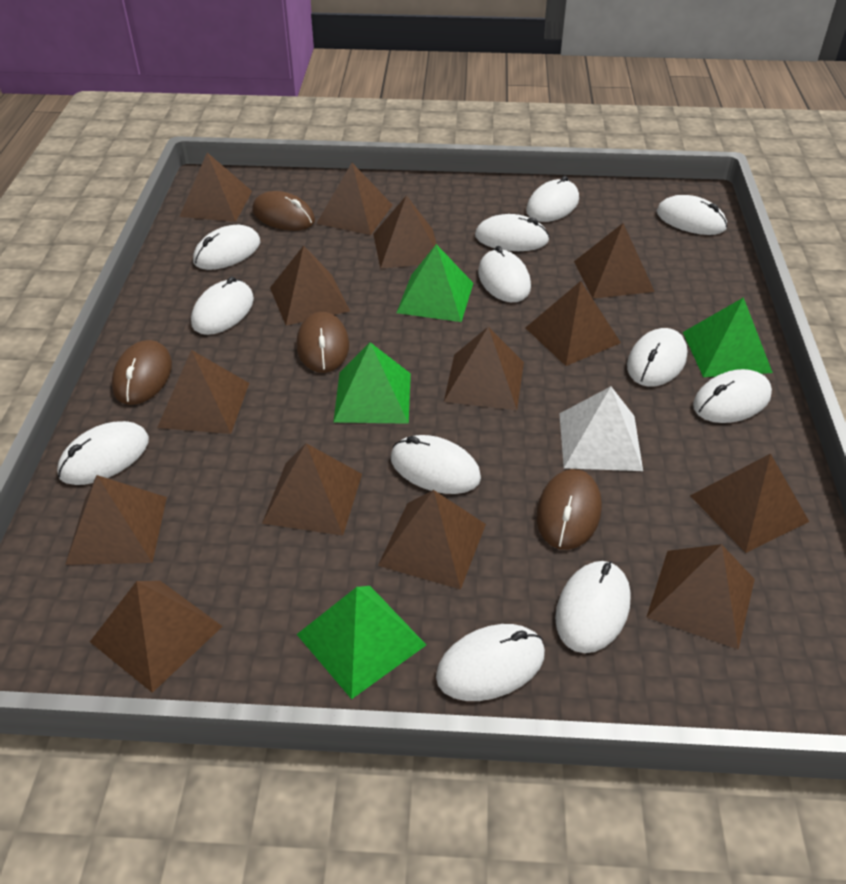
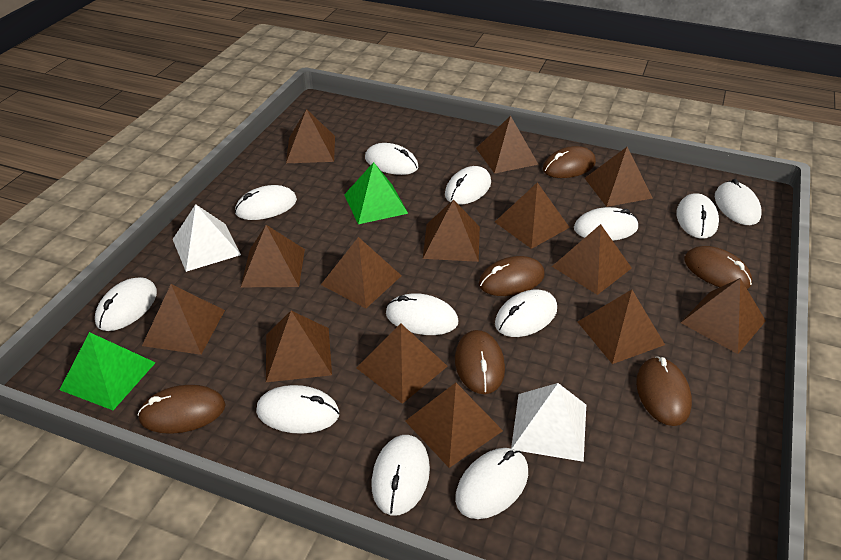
brown mouse: 4 -> 6
green pyramid: 4 -> 2
white pyramid: 1 -> 2

